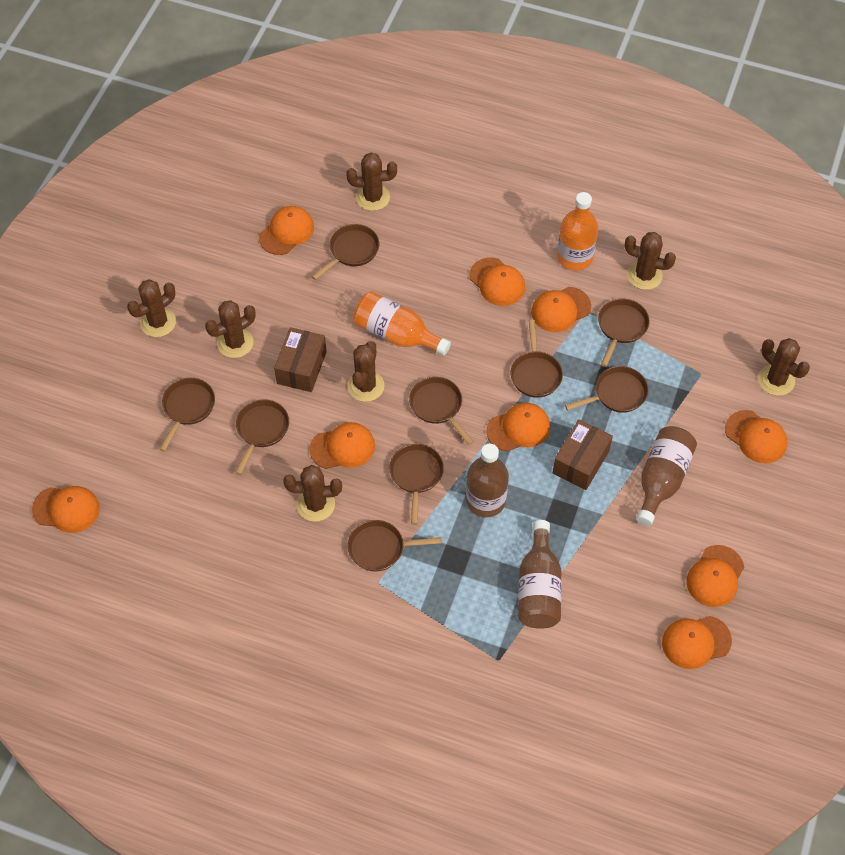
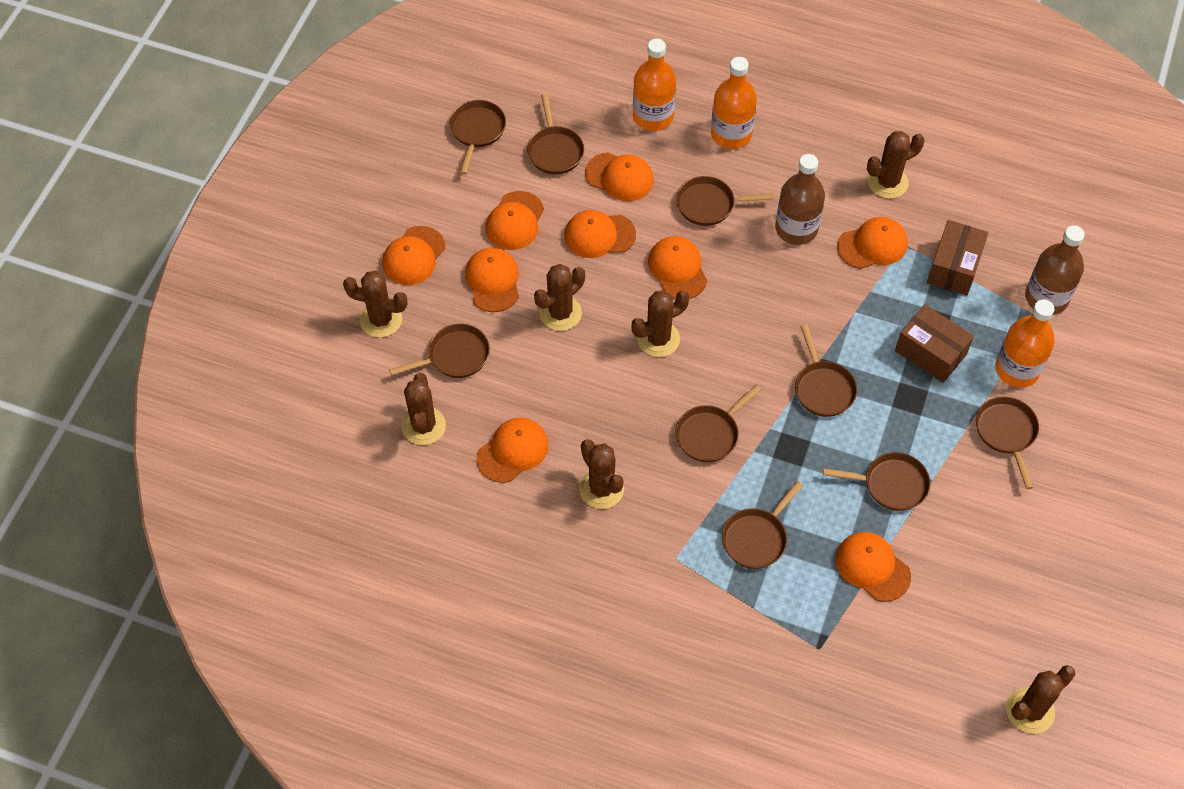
brown bottle: 3 -> 2
orange bottle: 2 -> 3

